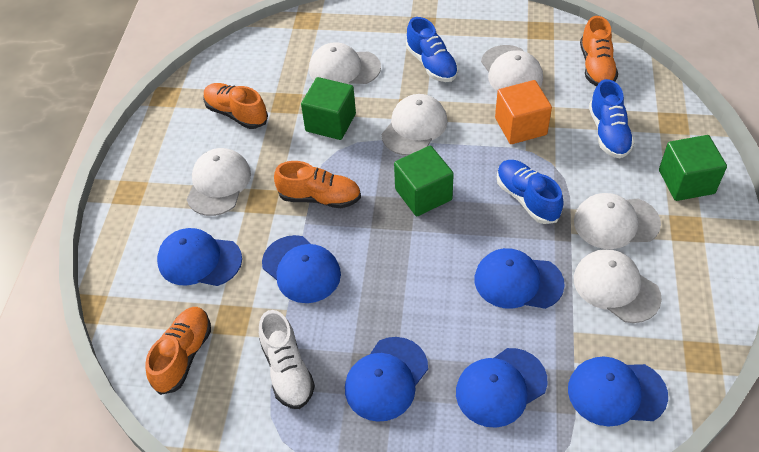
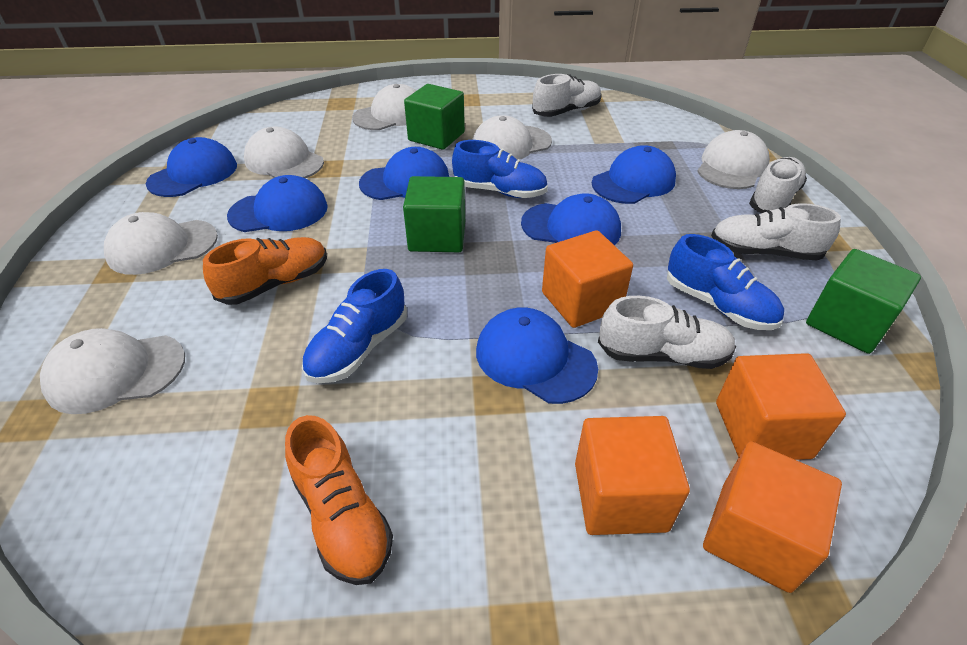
orange cube: 1 -> 4
orange shoe: 4 -> 2
white shoe: 1 -> 4

